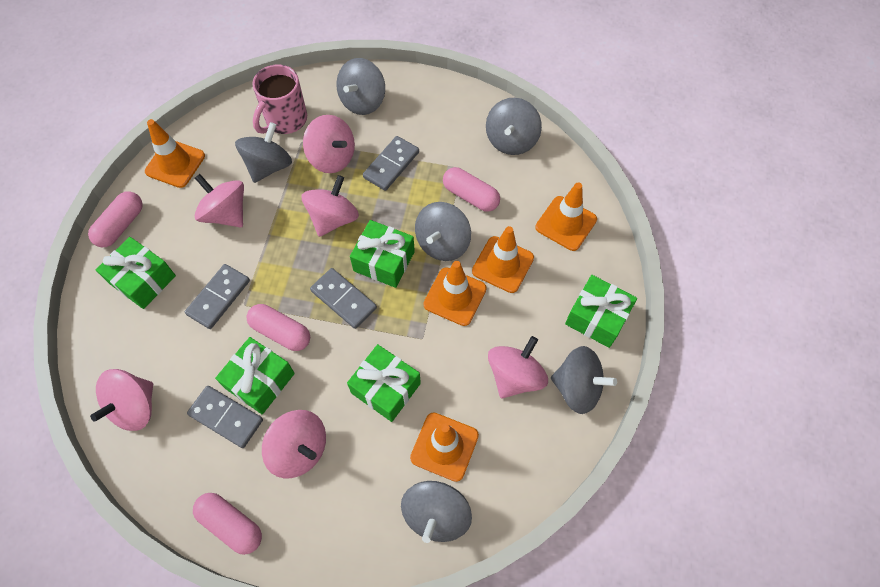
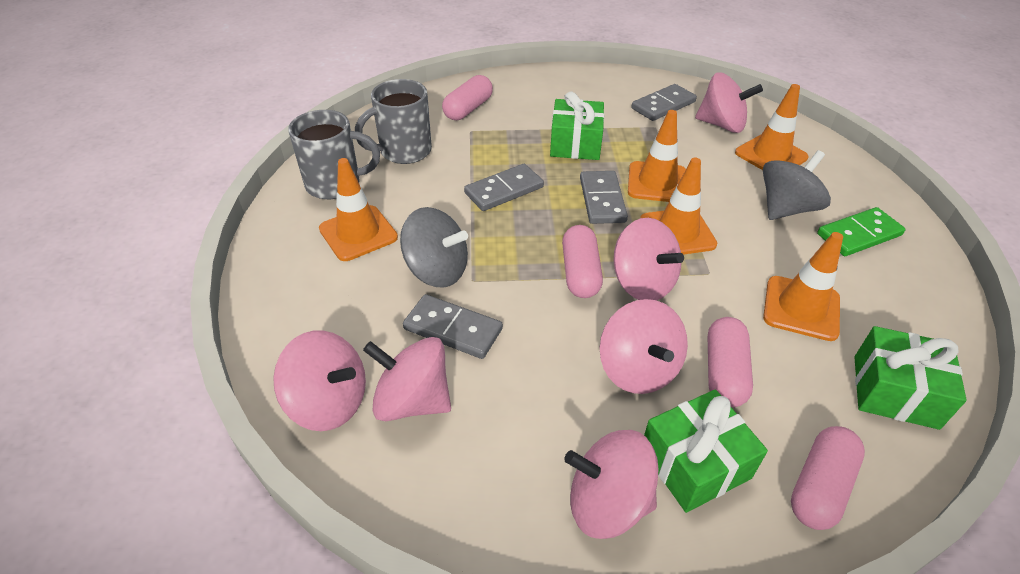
green domino: 0 -> 1
green gift: 5 -> 3
grey mug: 0 -> 2
grey spinning top: 6 -> 2
pink mug: 1 -> 0

